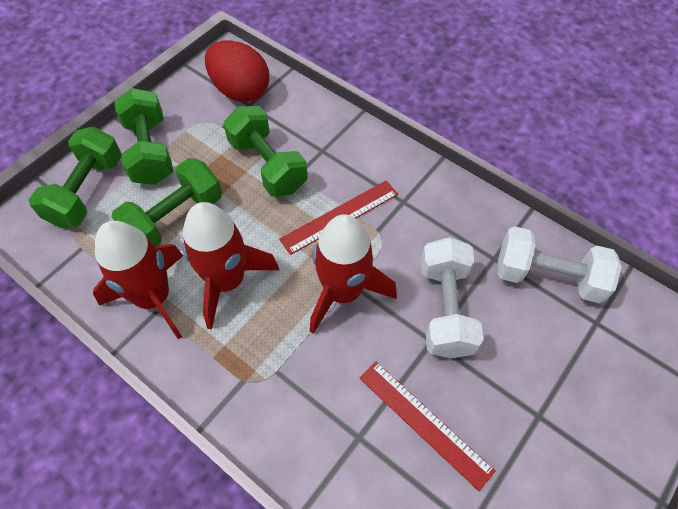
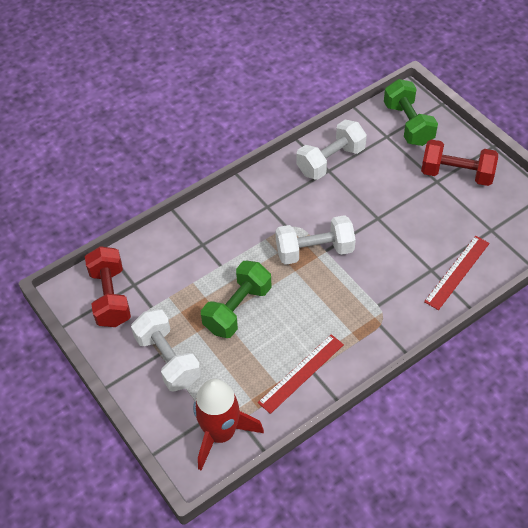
green dumbbell: 4 -> 2
red dumbbell: 0 -> 2
red egg: 1 -> 0
red rocket: 3 -> 1
white dumbbell: 2 -> 3

